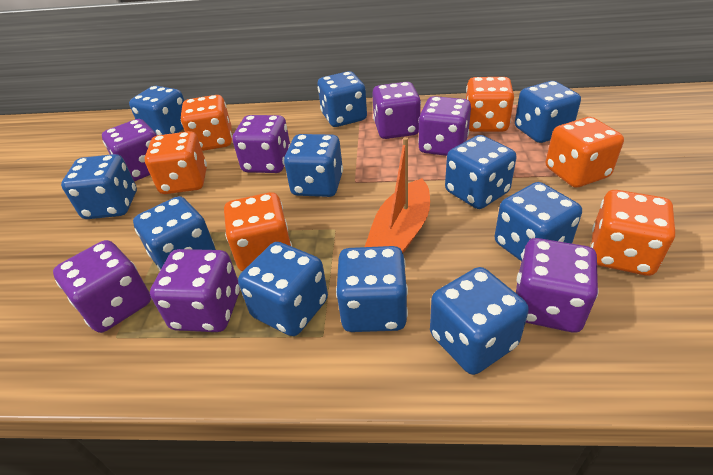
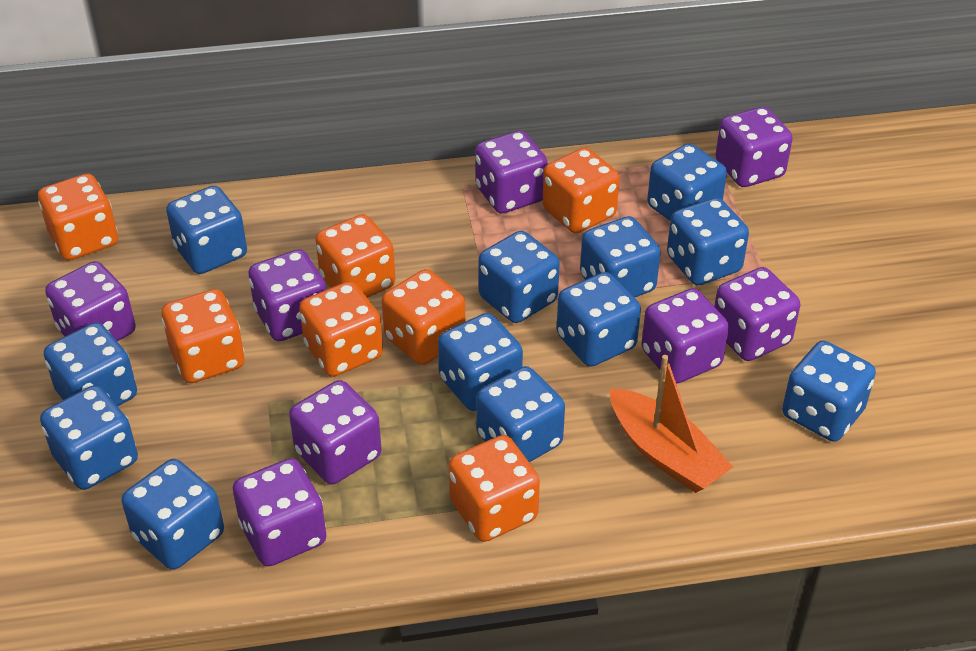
blue dice: 11 -> 12
orange dice: 6 -> 7
purple dice: 7 -> 8

